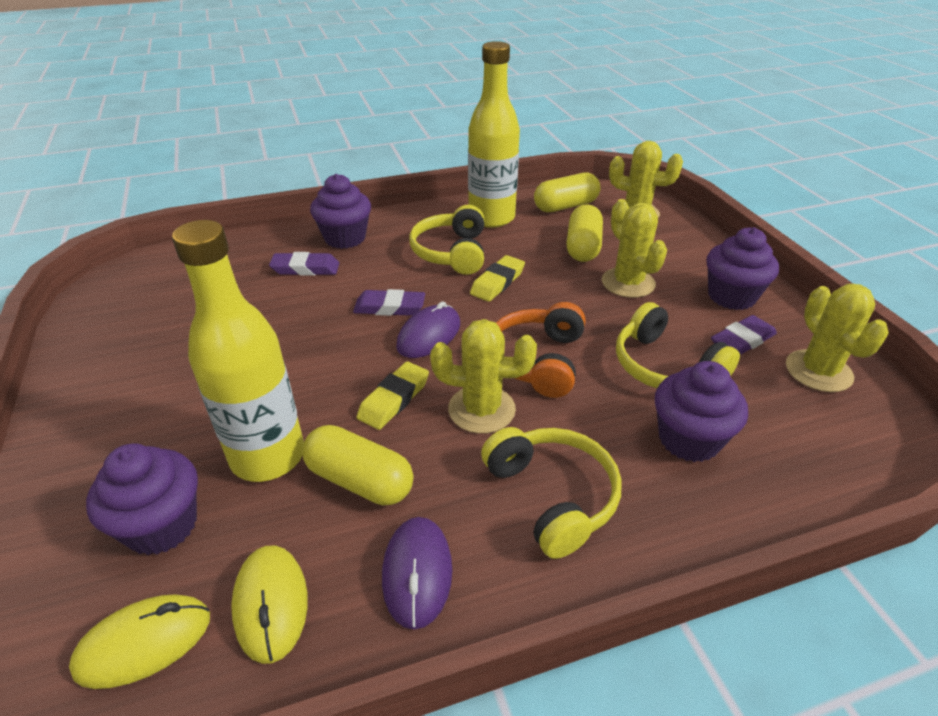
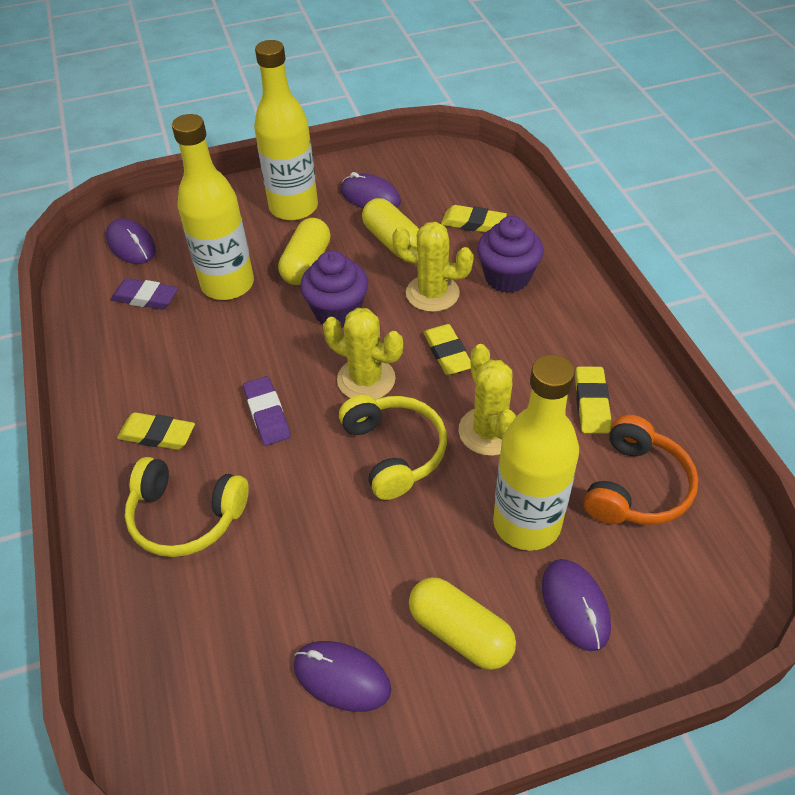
purple cupcake: 4 -> 2
purple eraser: 3 -> 2
purple mouse: 2 -> 4
yellow bottle: 2 -> 3
yellow cactus: 4 -> 3
yellow eraser: 2 -> 4
yellow headphones: 3 -> 2
yellow mouse: 2 -> 0

